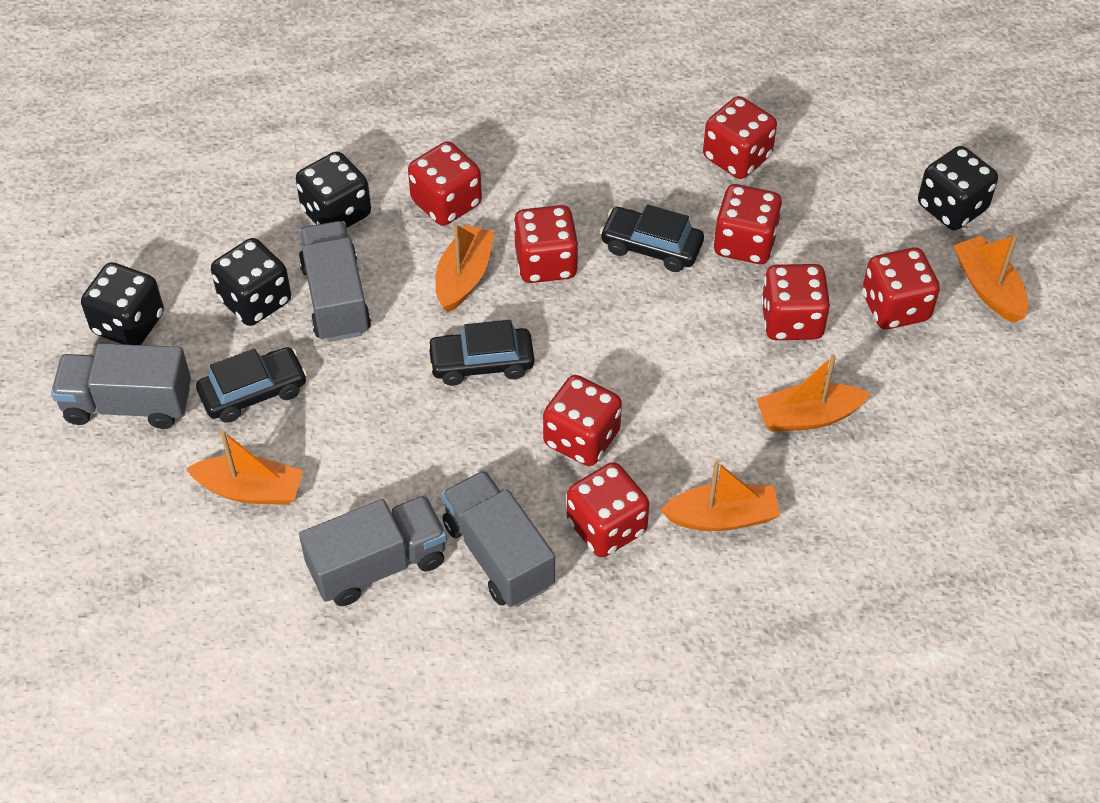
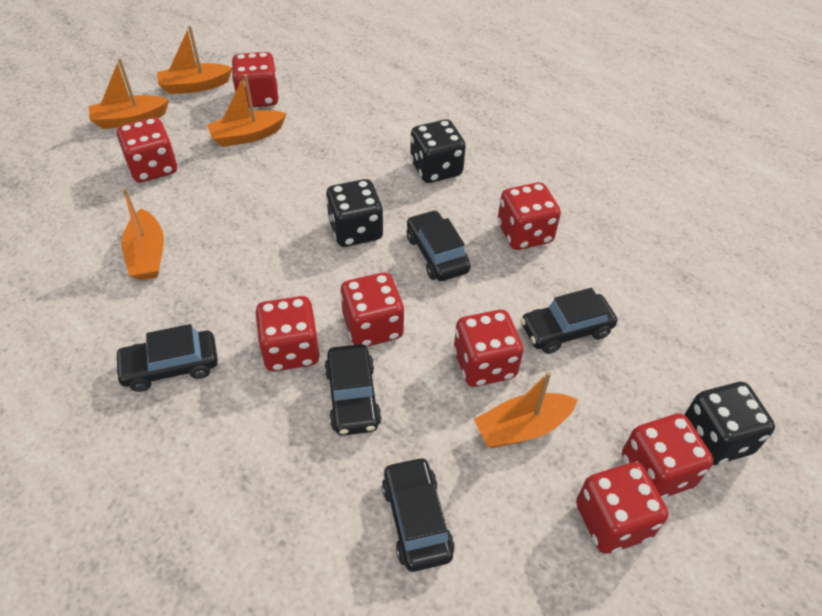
black car: 3 -> 5
black dice: 4 -> 3
grey truck: 4 -> 0

